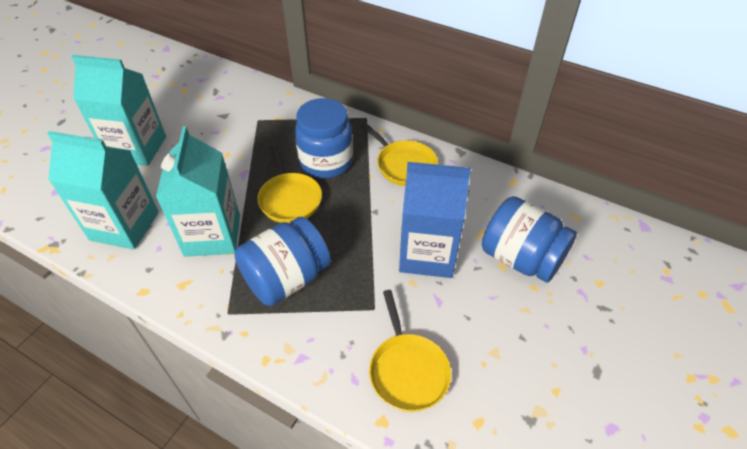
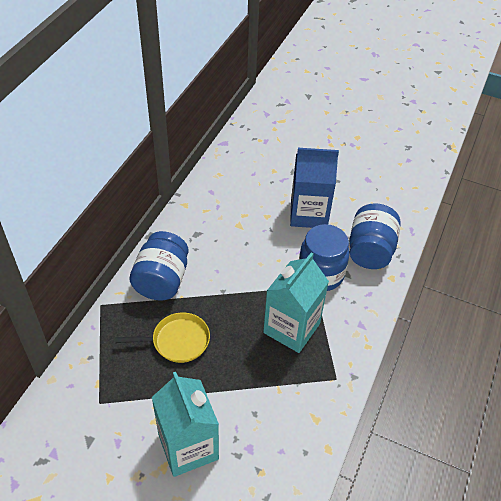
turquoise carton: 3 -> 2
yellow pan: 3 -> 1

